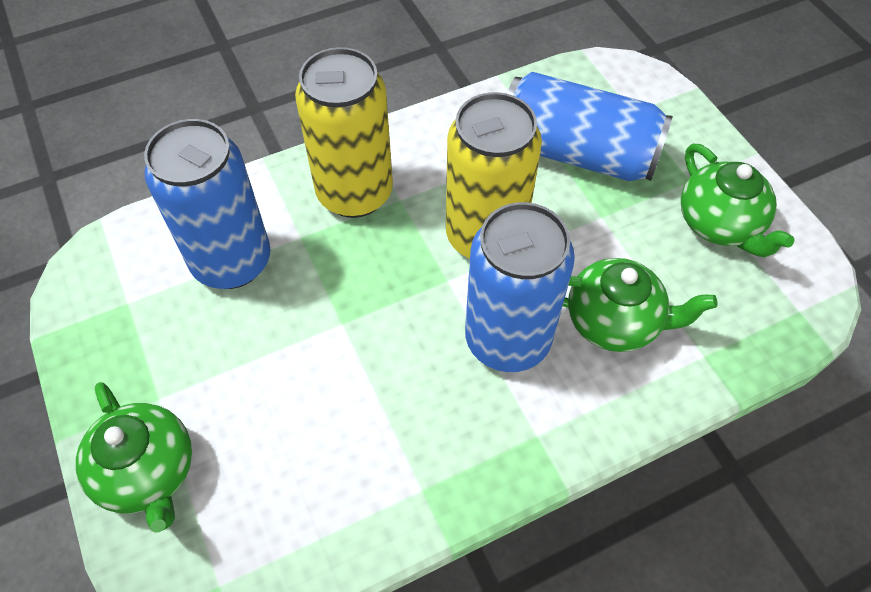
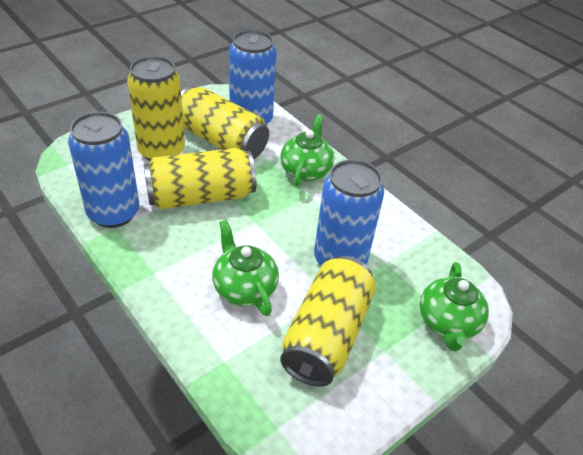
yellow can: 2 -> 4

